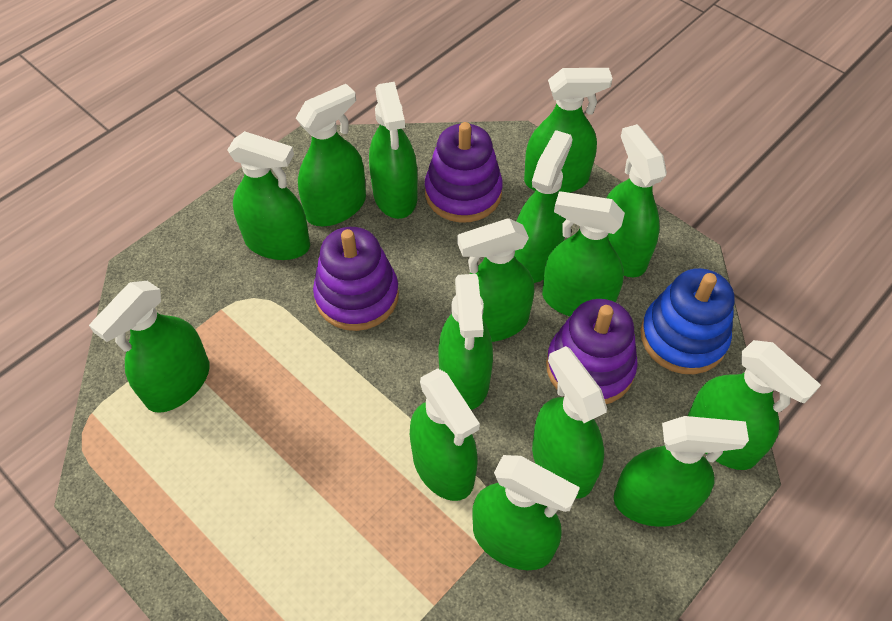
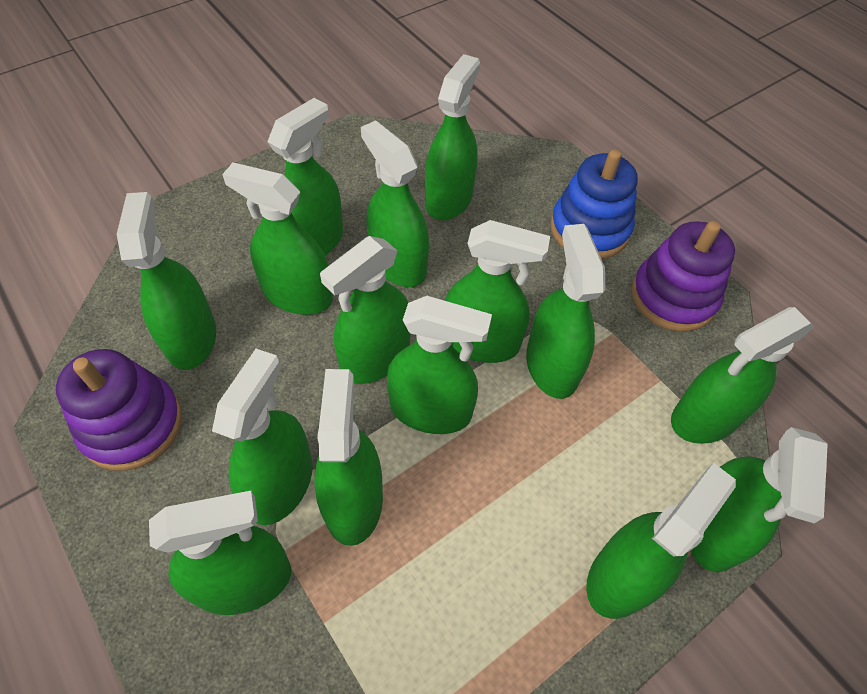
purple stacking toy: 3 -> 2

